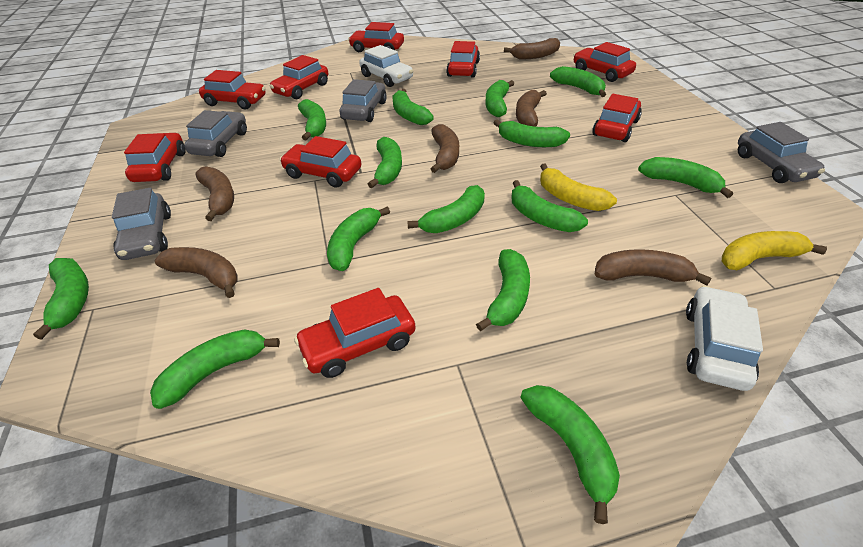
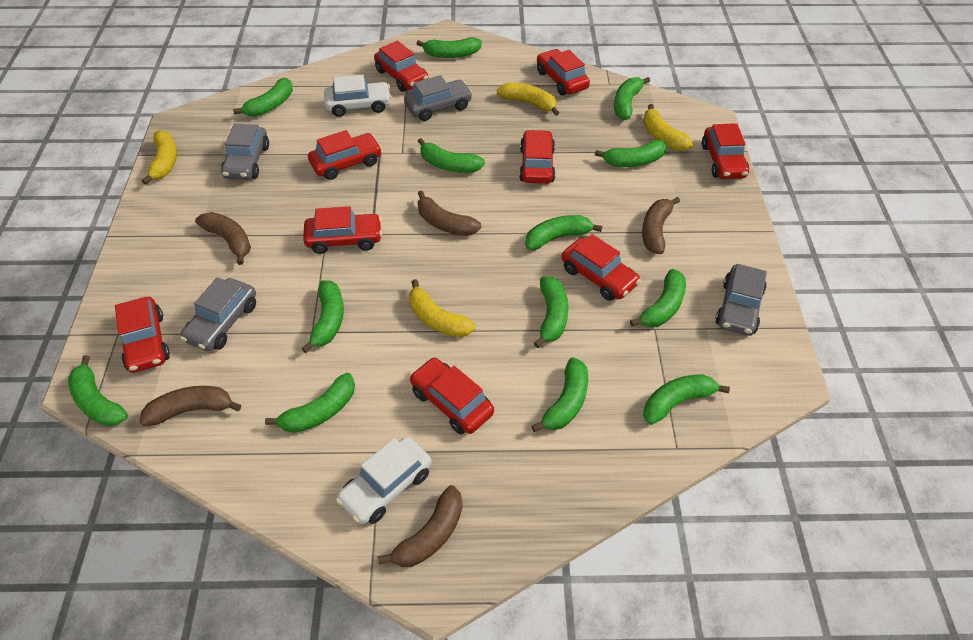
brown banana: 6 -> 5
green banana: 14 -> 13
yellow banana: 2 -> 4

